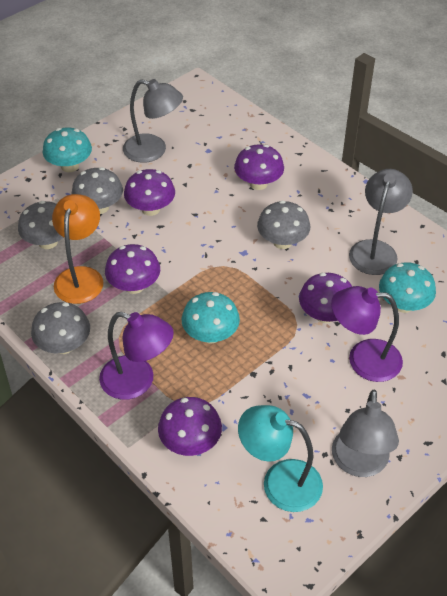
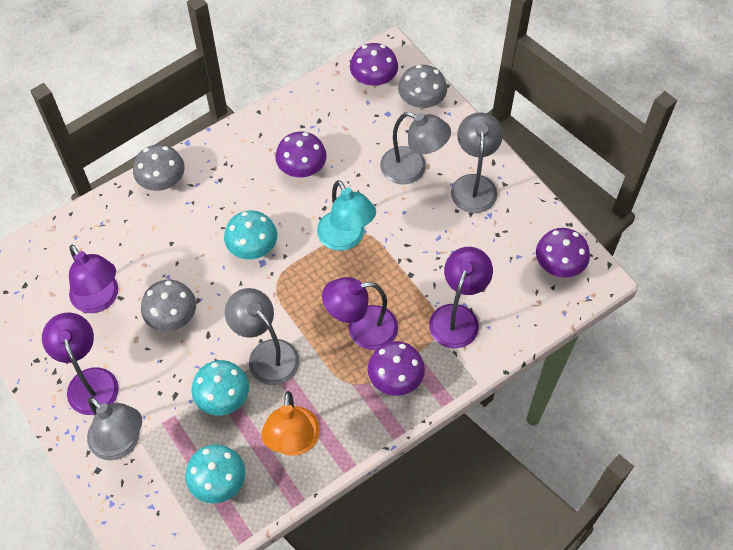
grey lamp: 3 -> 4
grey mushroom: 4 -> 3
purple lamp: 2 -> 4
purple mushroom: 5 -> 4

